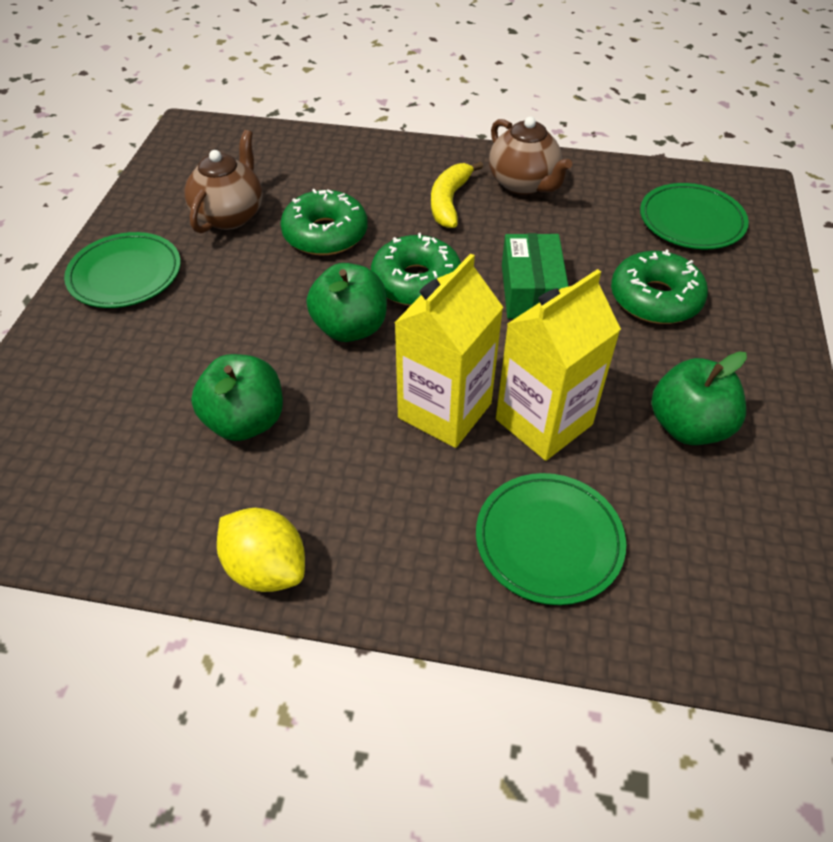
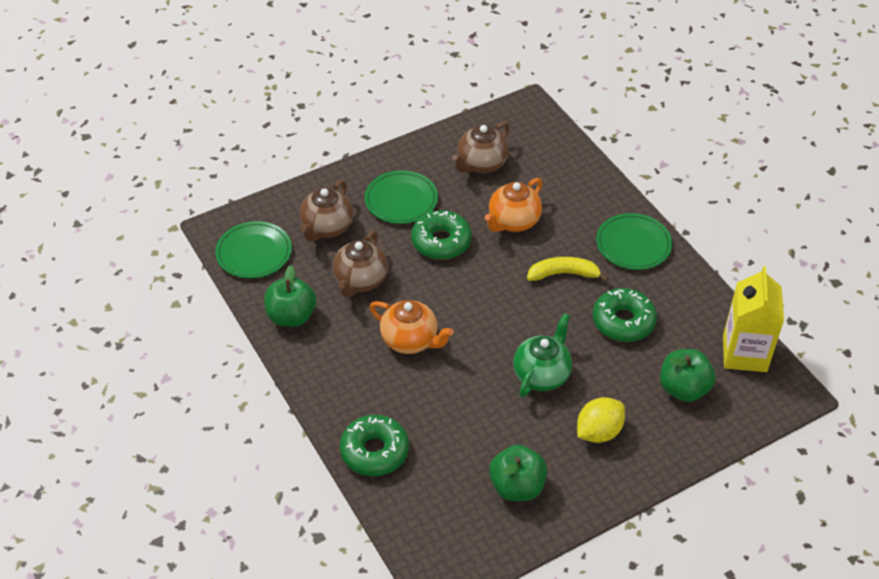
brown teapot: 2 -> 3
green box: 1 -> 0
green teapot: 0 -> 1
orange teapot: 0 -> 2
yellow carton: 2 -> 1

